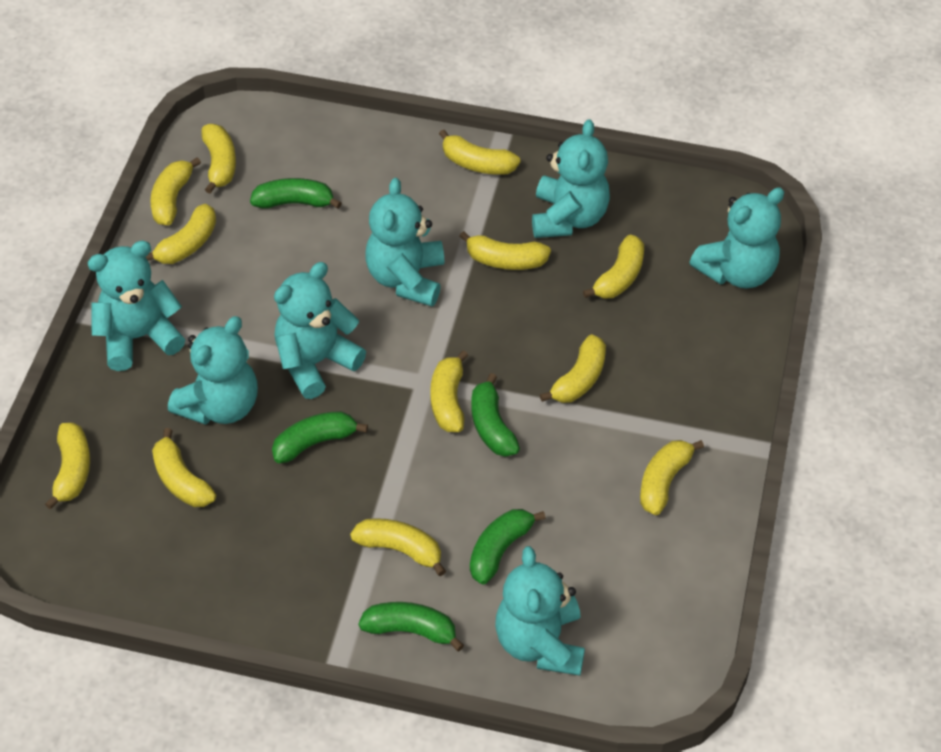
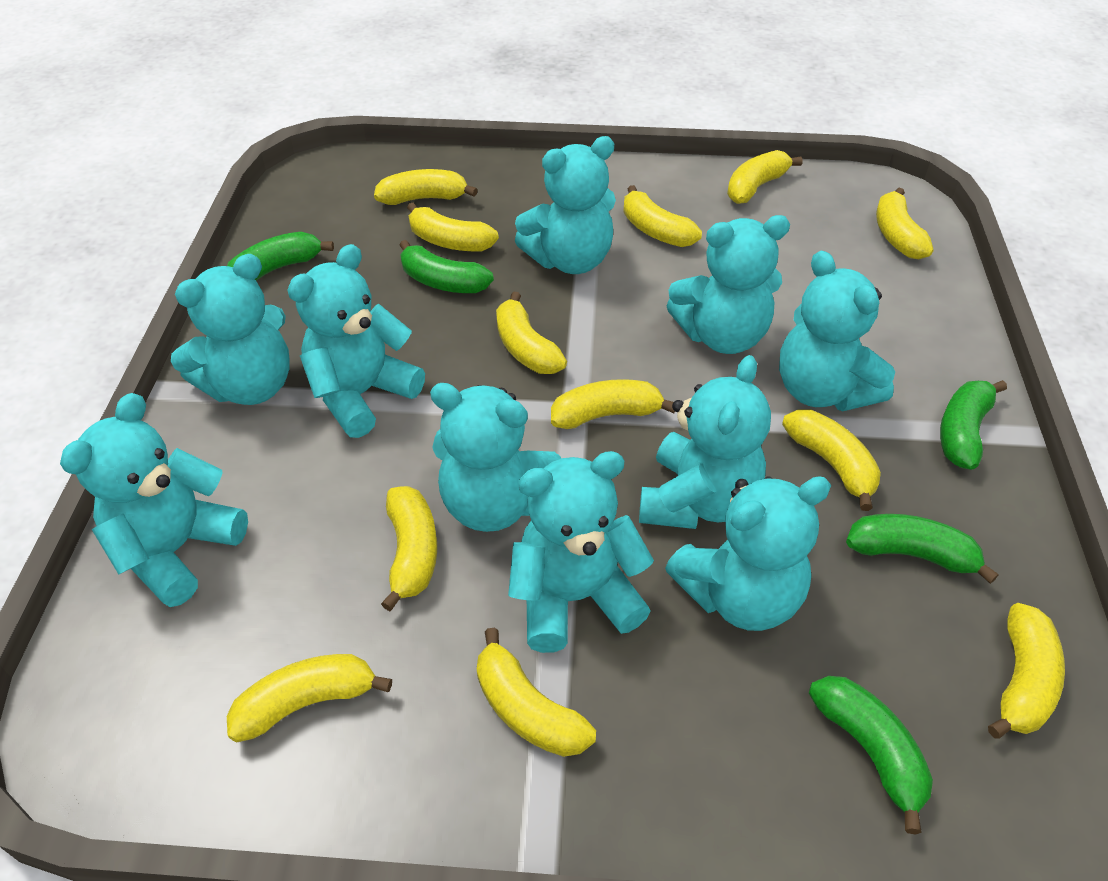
turquoise teddy bear: 7 -> 10

